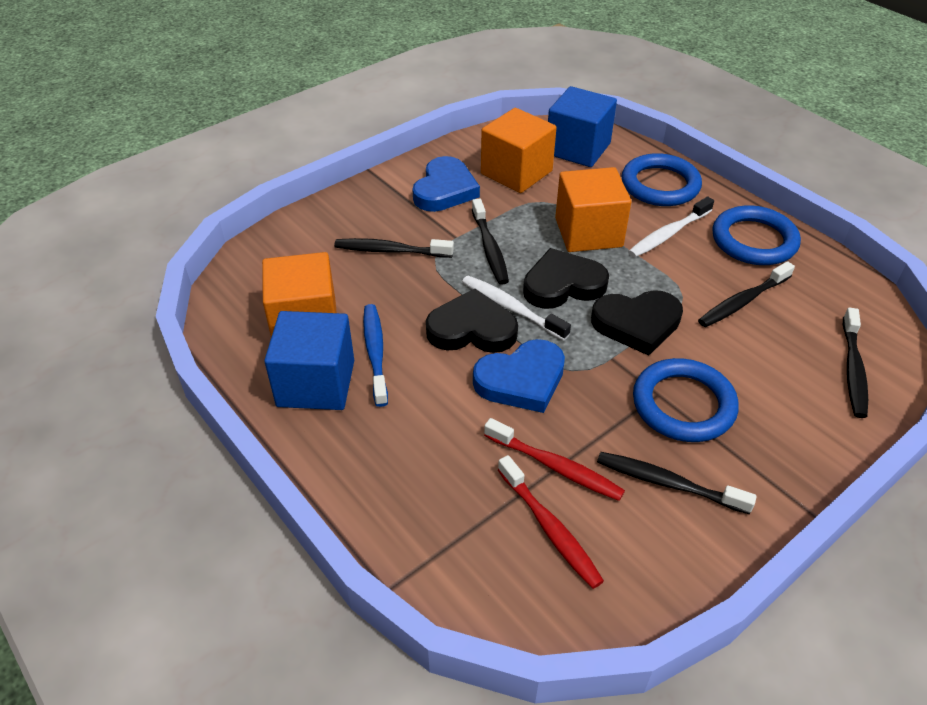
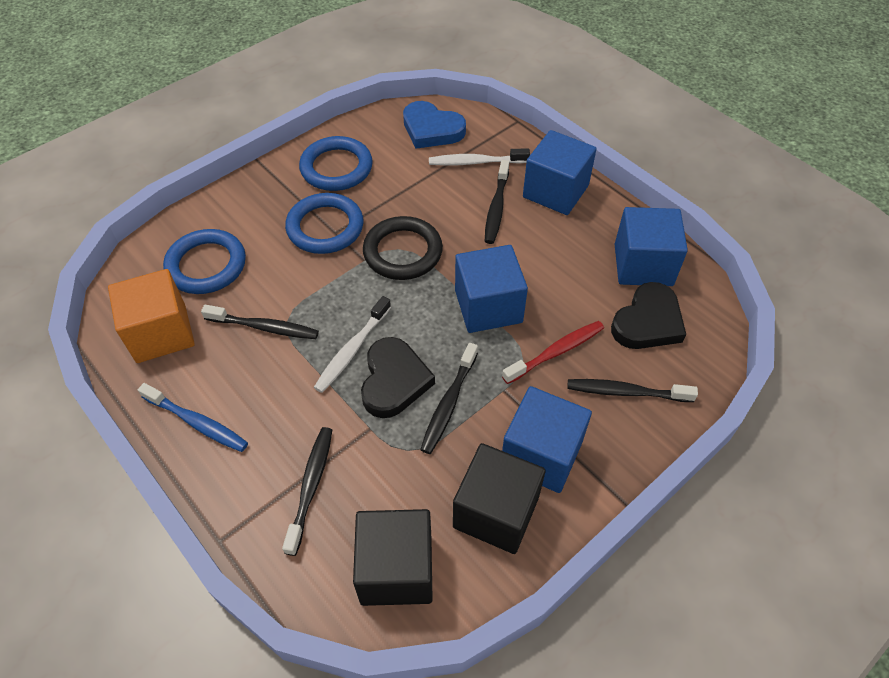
black cube: 0 -> 2
black heart: 3 -> 2
black ring: 0 -> 1
blue cube: 2 -> 4
blue heart: 2 -> 1
orange cube: 3 -> 1
red toothbrush: 2 -> 1

